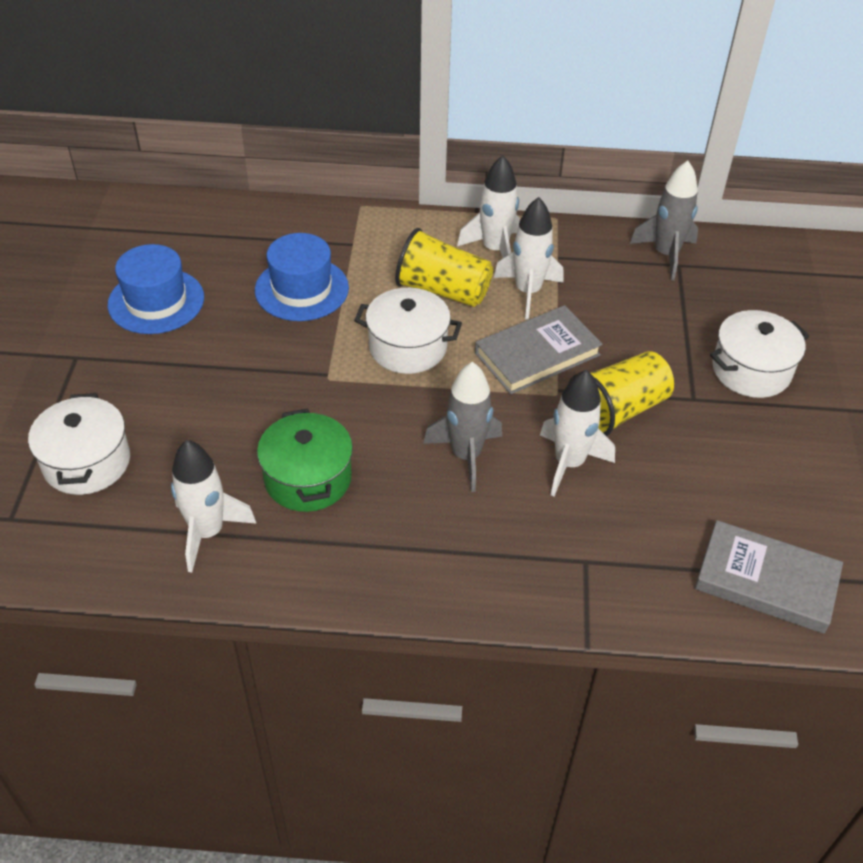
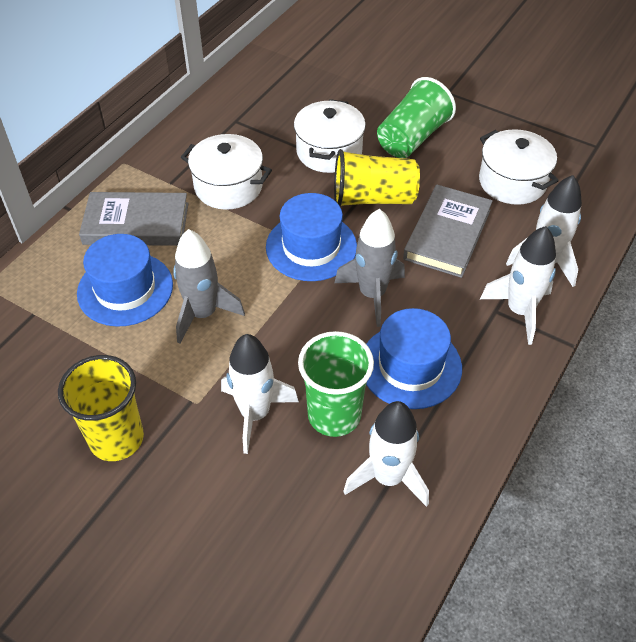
blue hat: 2 -> 3
green cup: 0 -> 2
green pot: 1 -> 0

